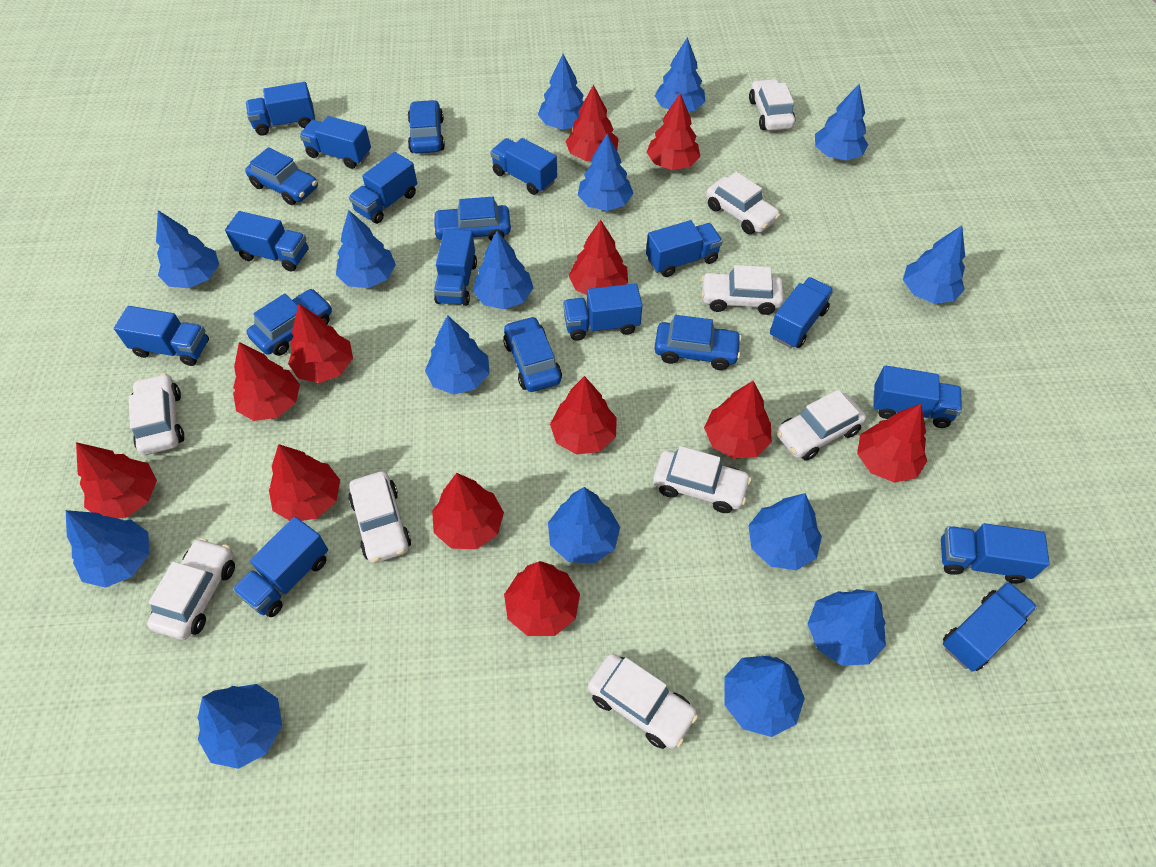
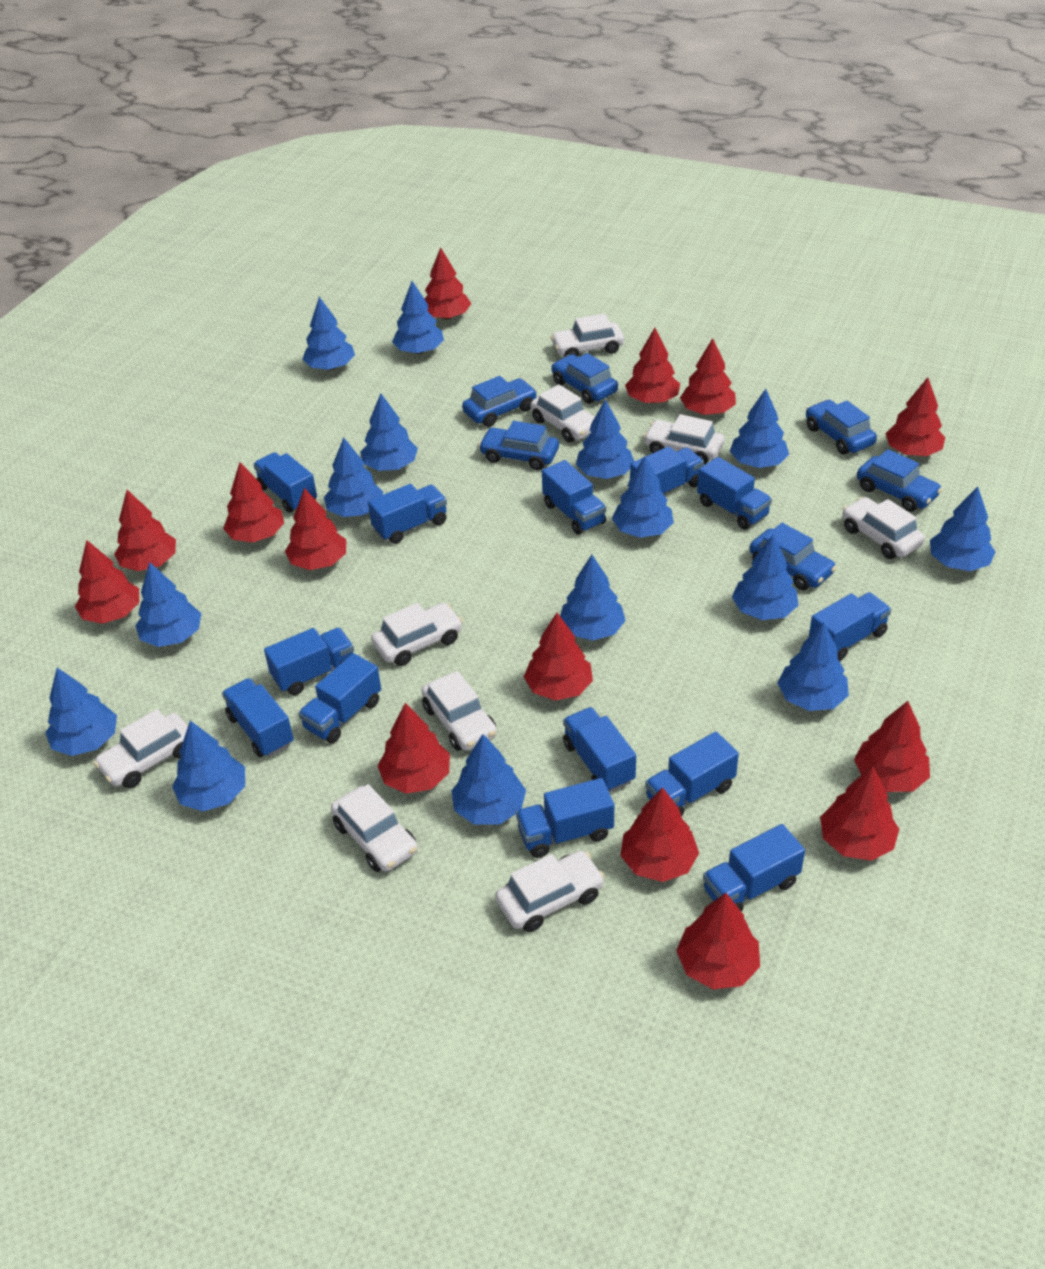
blue truck: 14 -> 13
red tree: 12 -> 14

